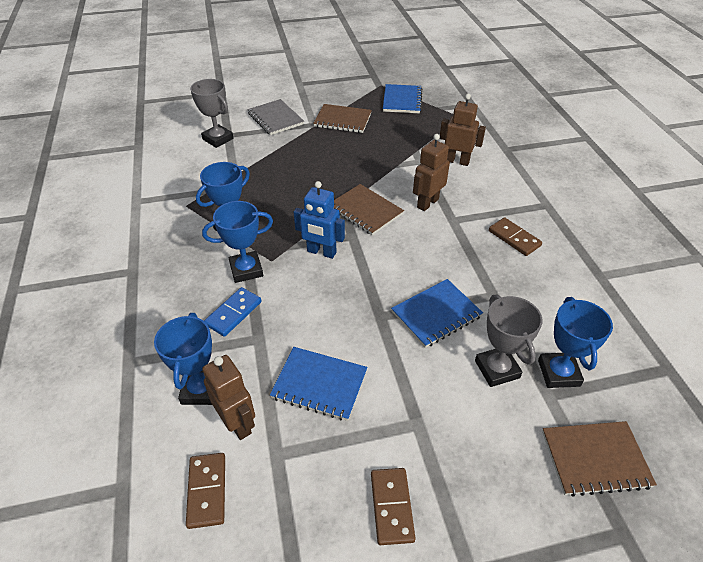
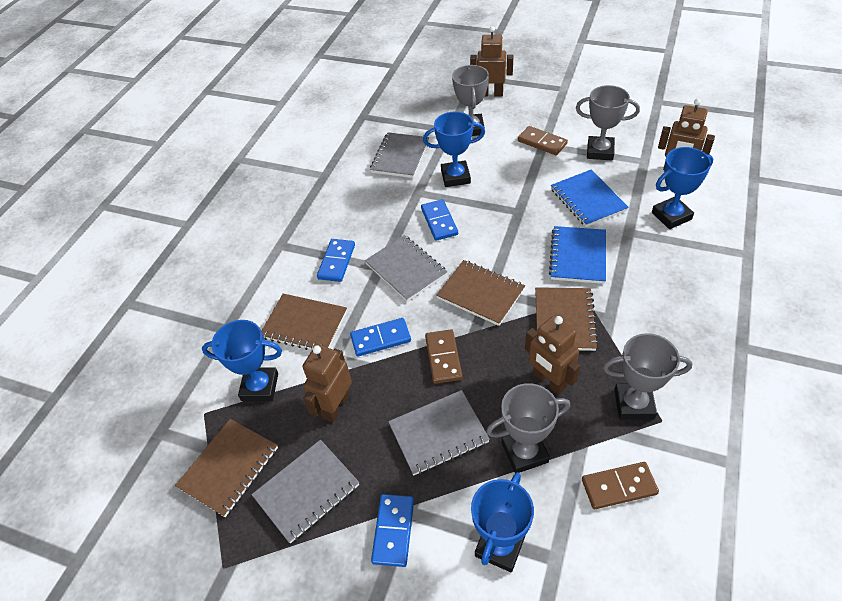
blue domino: 1 -> 4
blue notebook: 3 -> 2
blue robot: 1 -> 0
brown notebook: 3 -> 4
brown robot: 3 -> 4
grey notebook: 1 -> 4
grey trophy: 2 -> 4

